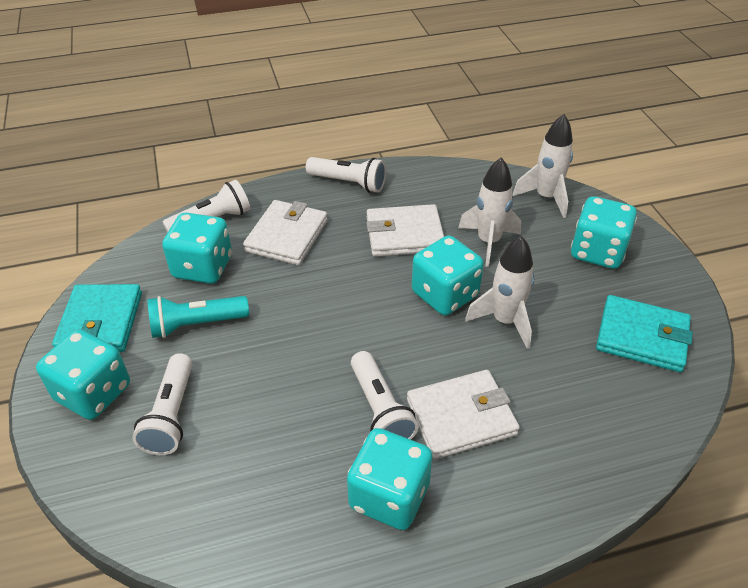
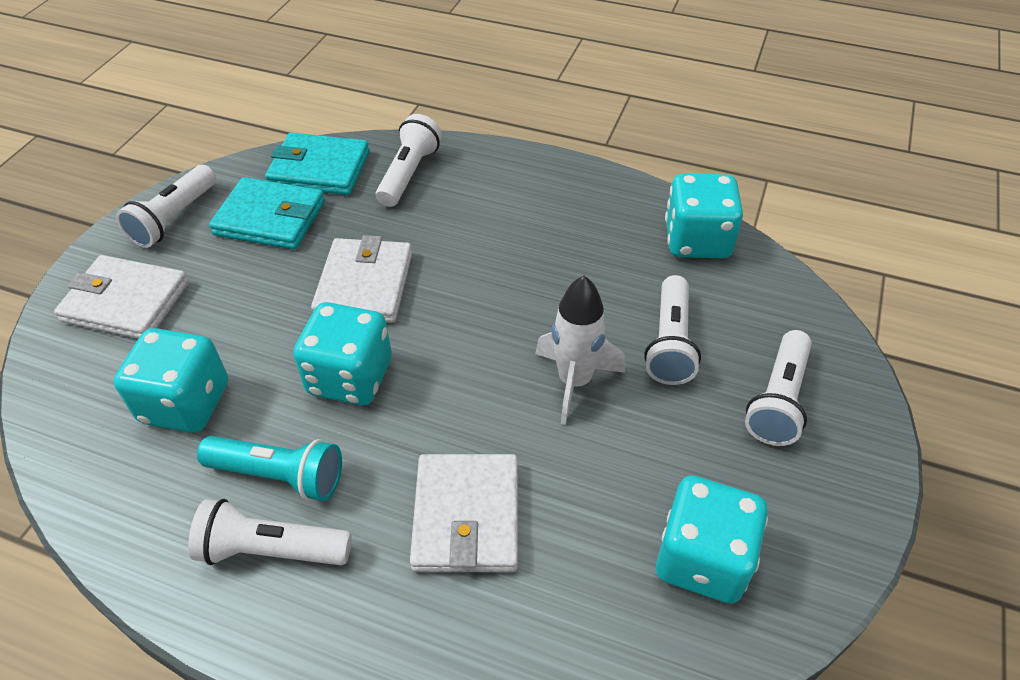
turquoise dice: 5 -> 4
white flashlight: 4 -> 5
white rocket: 3 -> 1

